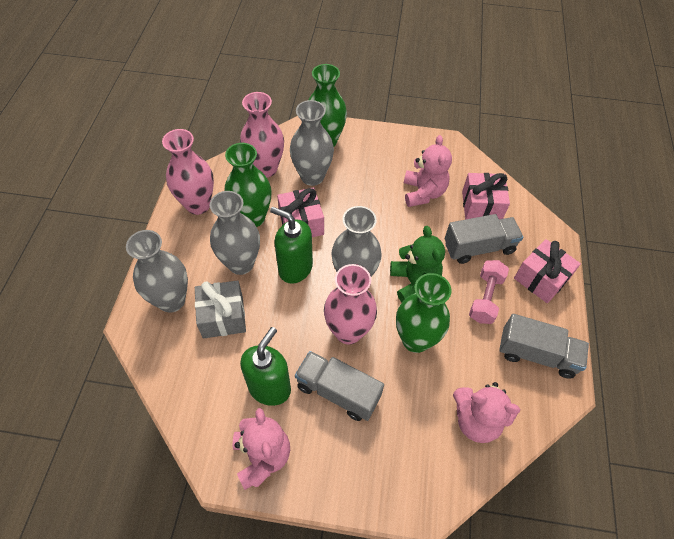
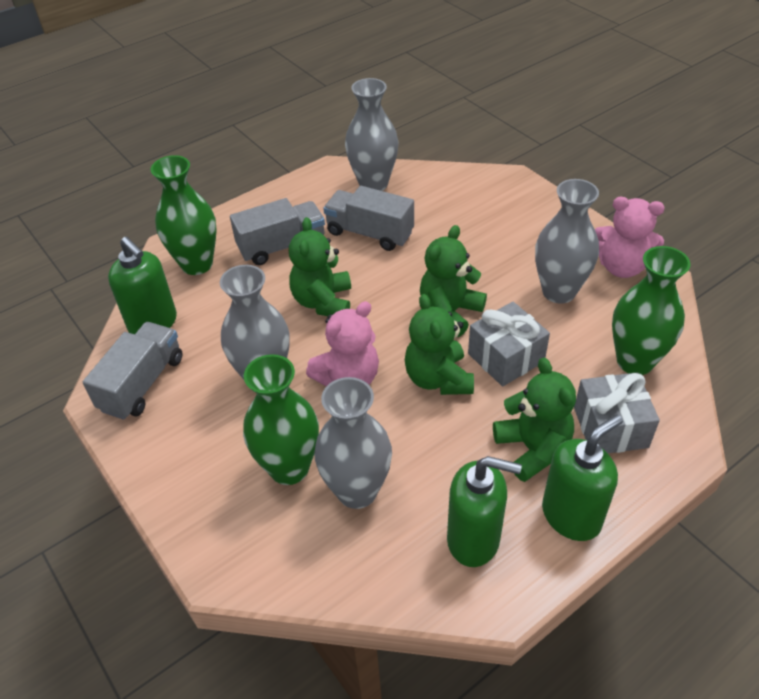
green soap dispenser: 2 -> 3
green teddy bear: 1 -> 4
grey gift: 1 -> 2
pink dumbbell: 1 -> 0
pink gift: 3 -> 0
pink teddy bear: 3 -> 2
pink vase: 3 -> 0

